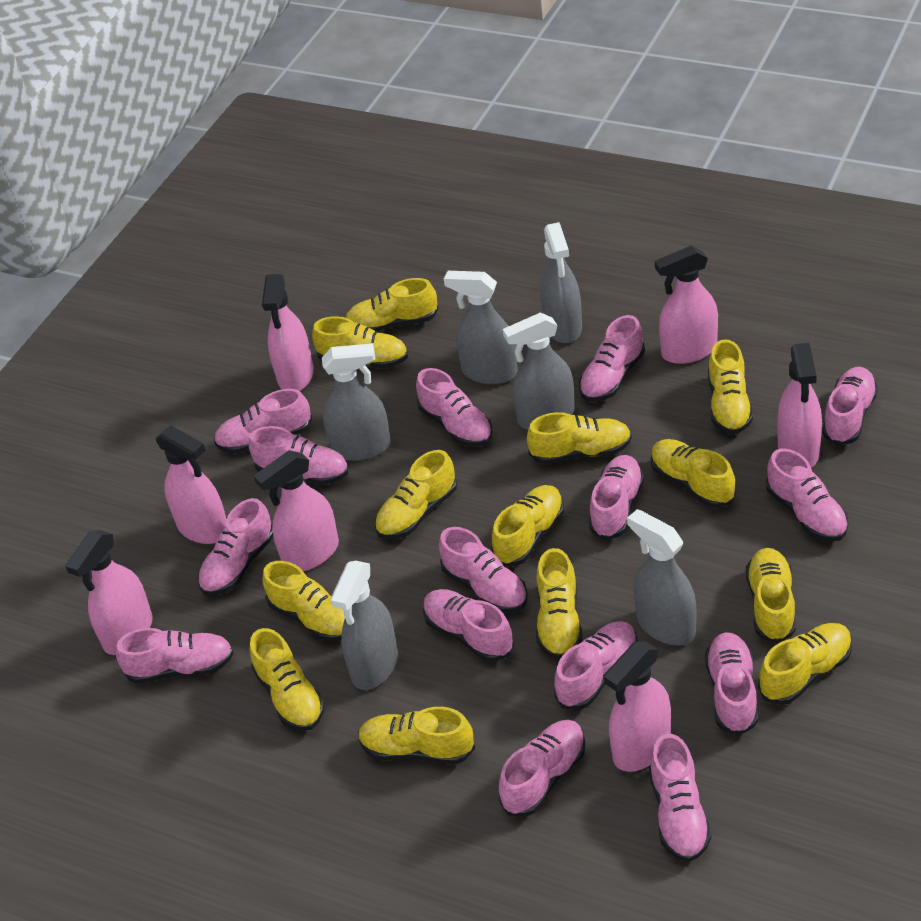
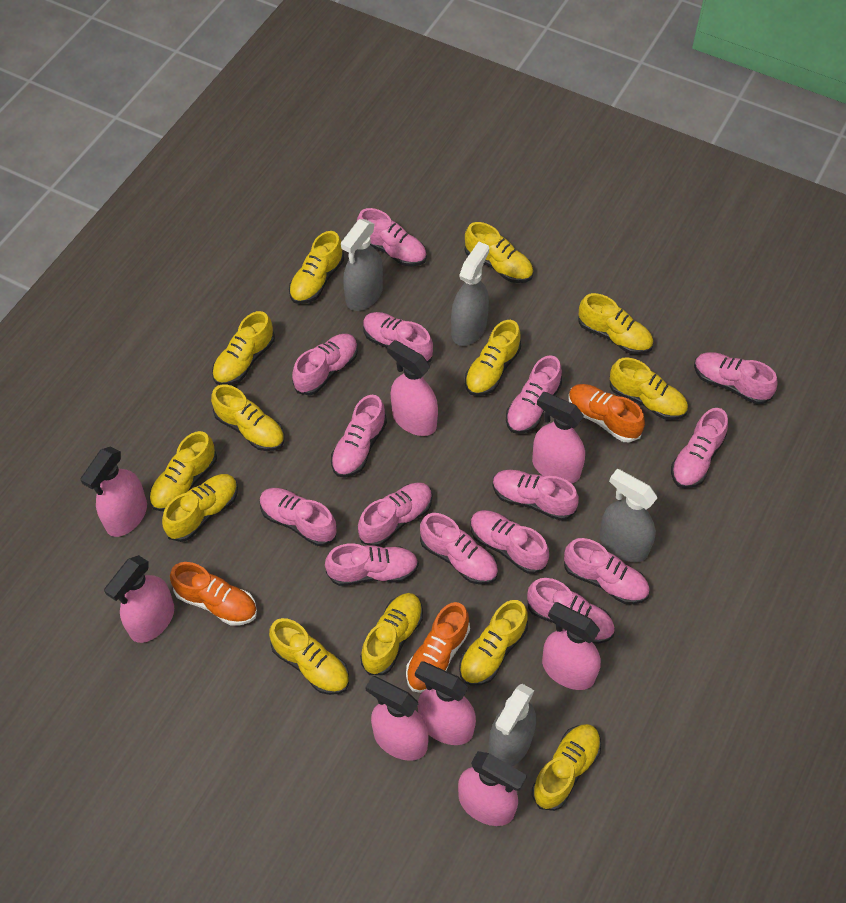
grey spray bottle: 6 -> 4
orange shoe: 0 -> 3
pink spray bottle: 7 -> 8

